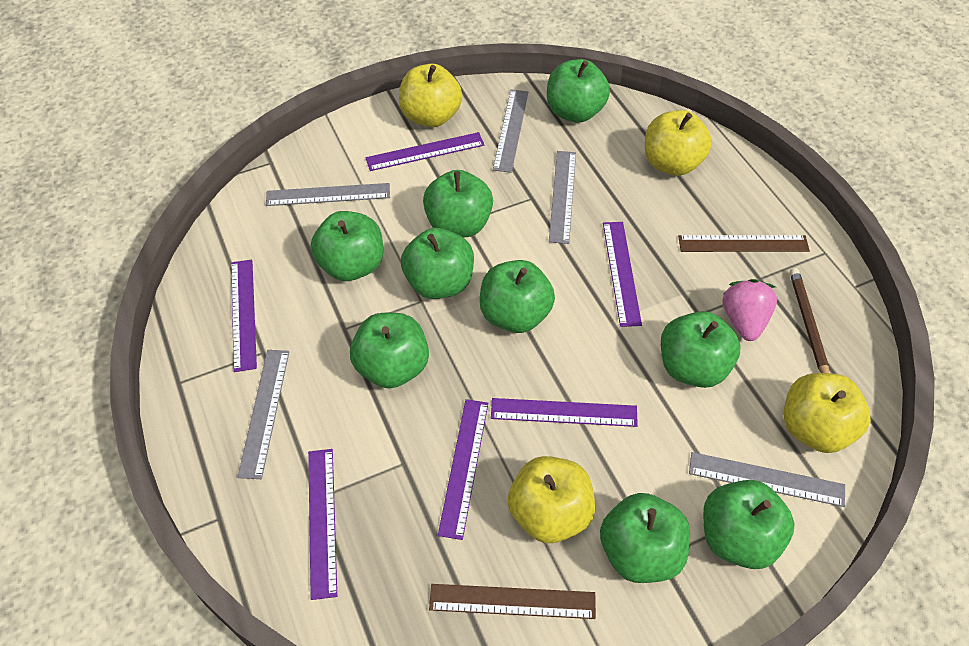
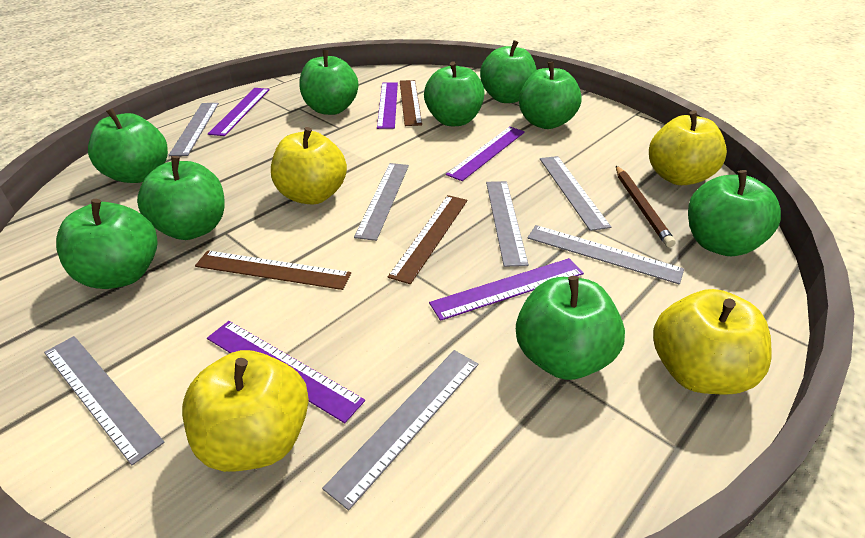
brown ruler: 2 -> 3
grey ruler: 5 -> 7
pink strawberry: 1 -> 0
purple ruler: 6 -> 5

